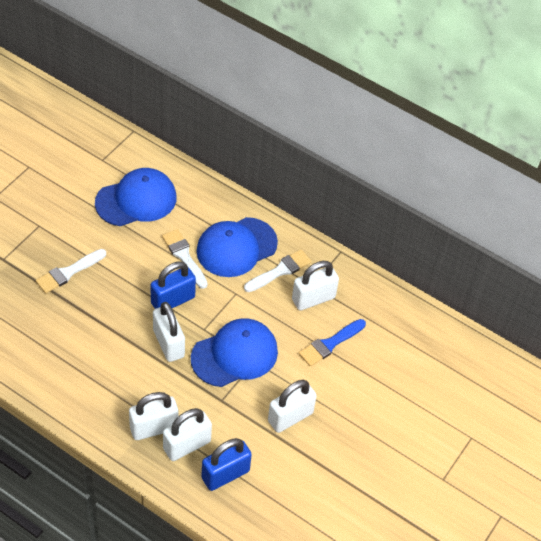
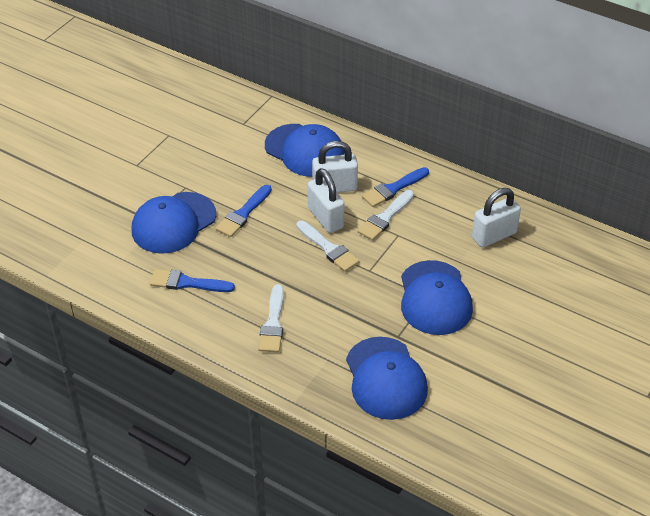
blue brush: 1 -> 3
blue cap: 3 -> 4
blue padlock: 2 -> 0
white padlock: 5 -> 3

